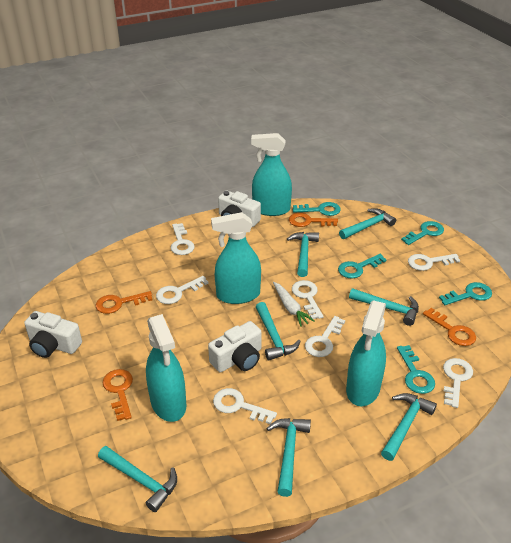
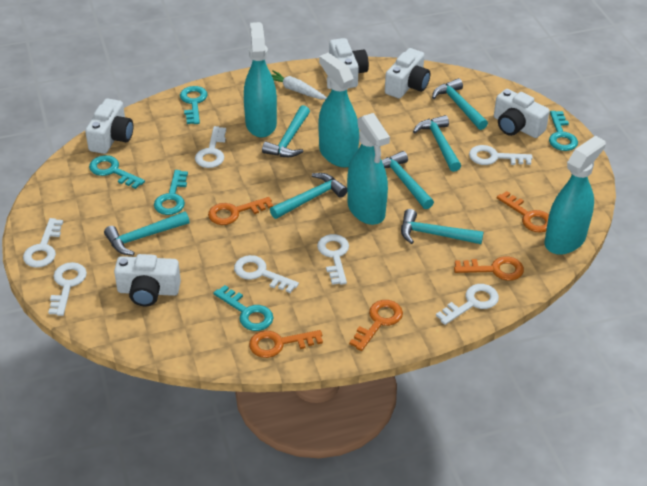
orange key: 4 -> 5
white camera: 3 -> 5

